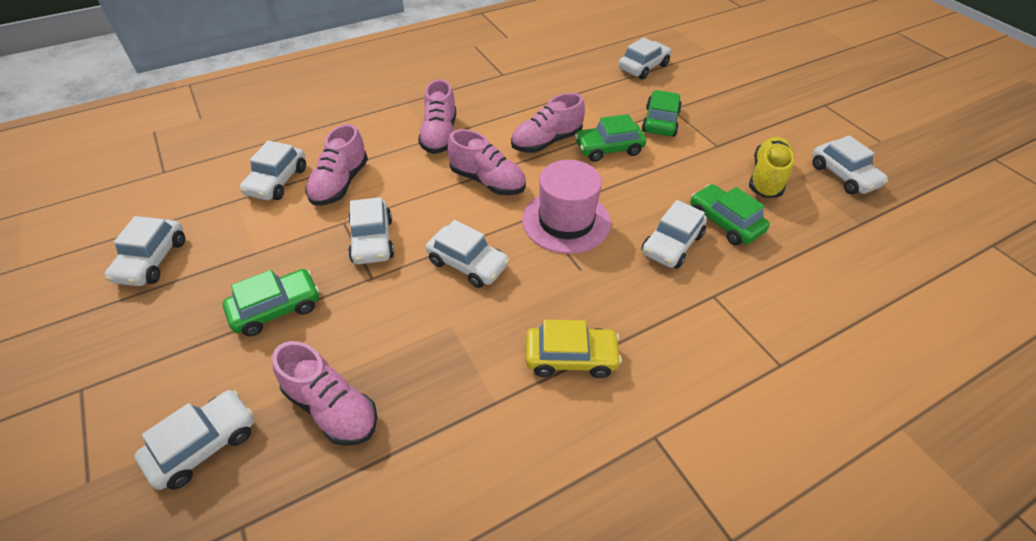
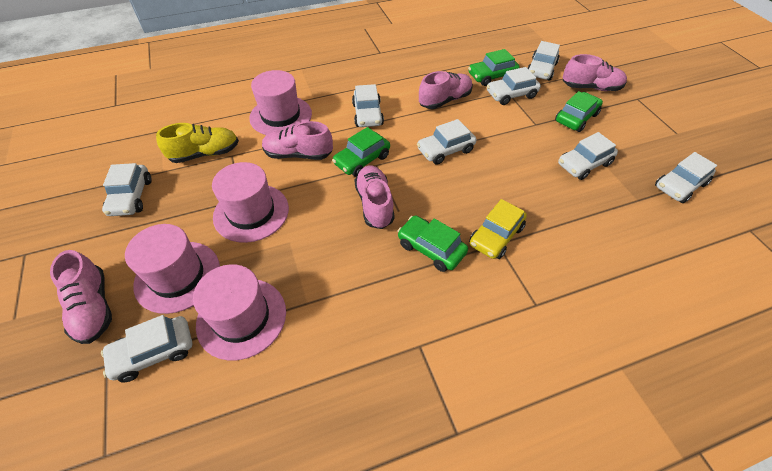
pink hat: 1 -> 4

